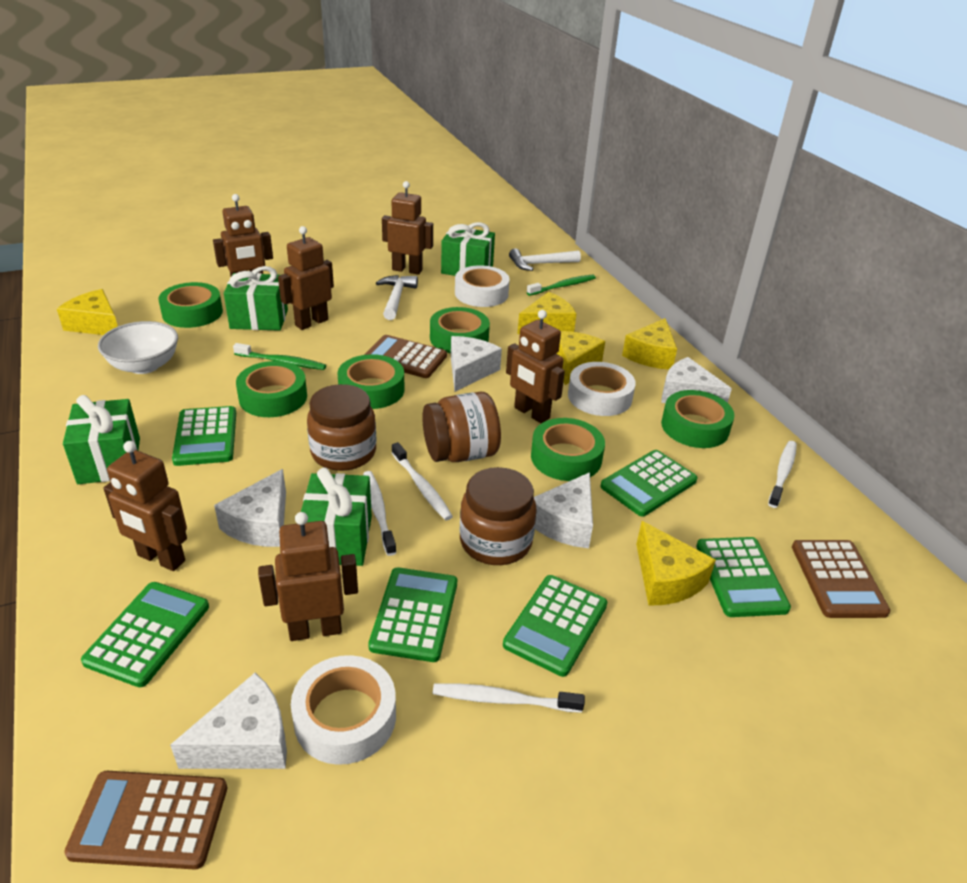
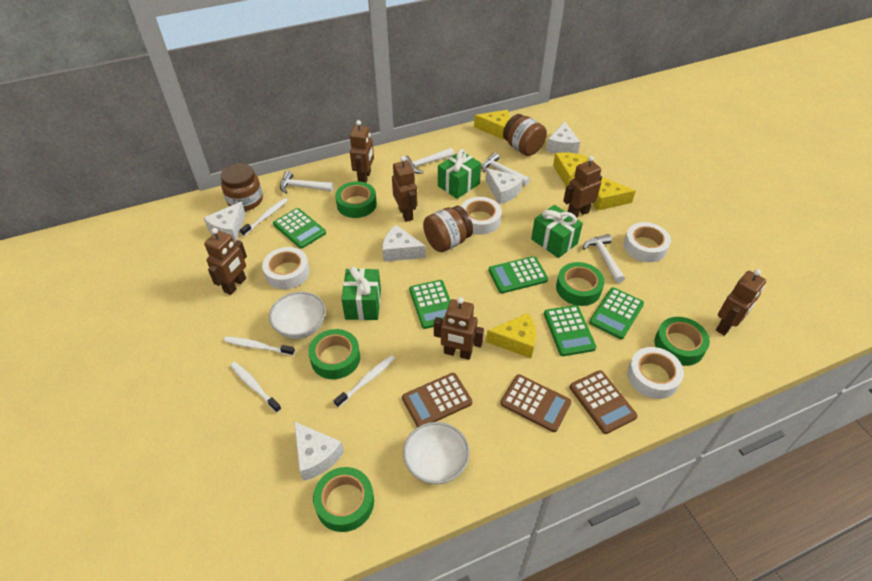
green calculator: 6 -> 5
green gift: 4 -> 3
green tape: 6 -> 5
green toothbrush: 2 -> 0
white bowl: 1 -> 2
white hammer: 2 -> 4
white tape: 3 -> 4
yellow cheese: 5 -> 4

